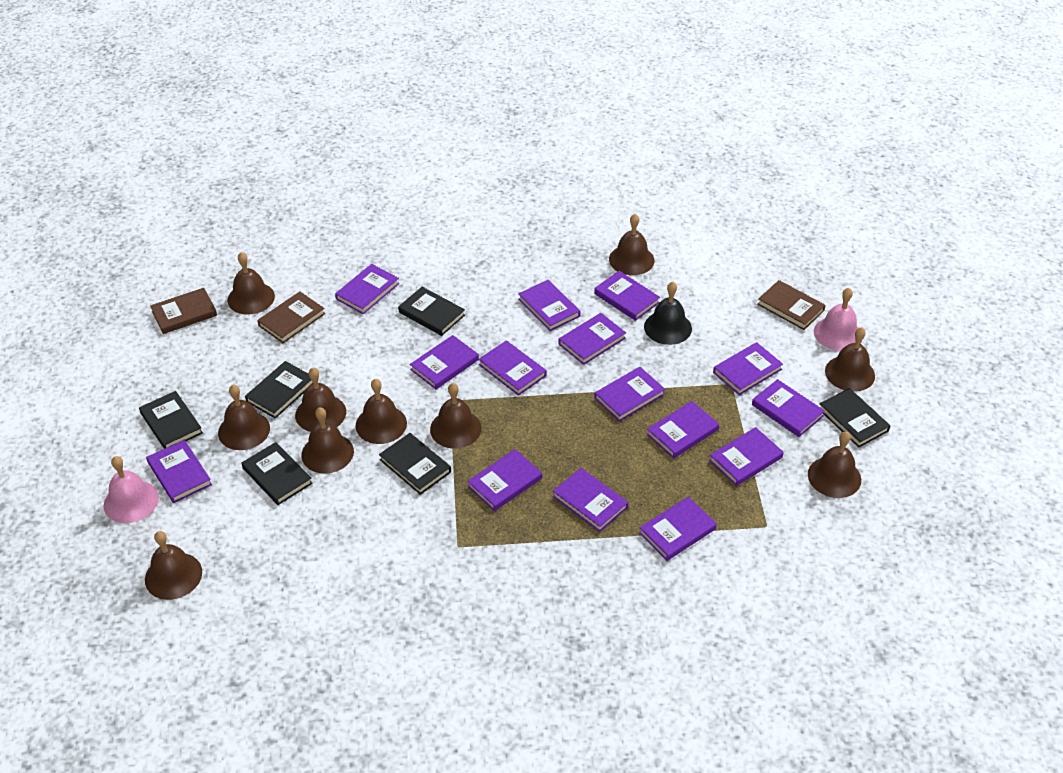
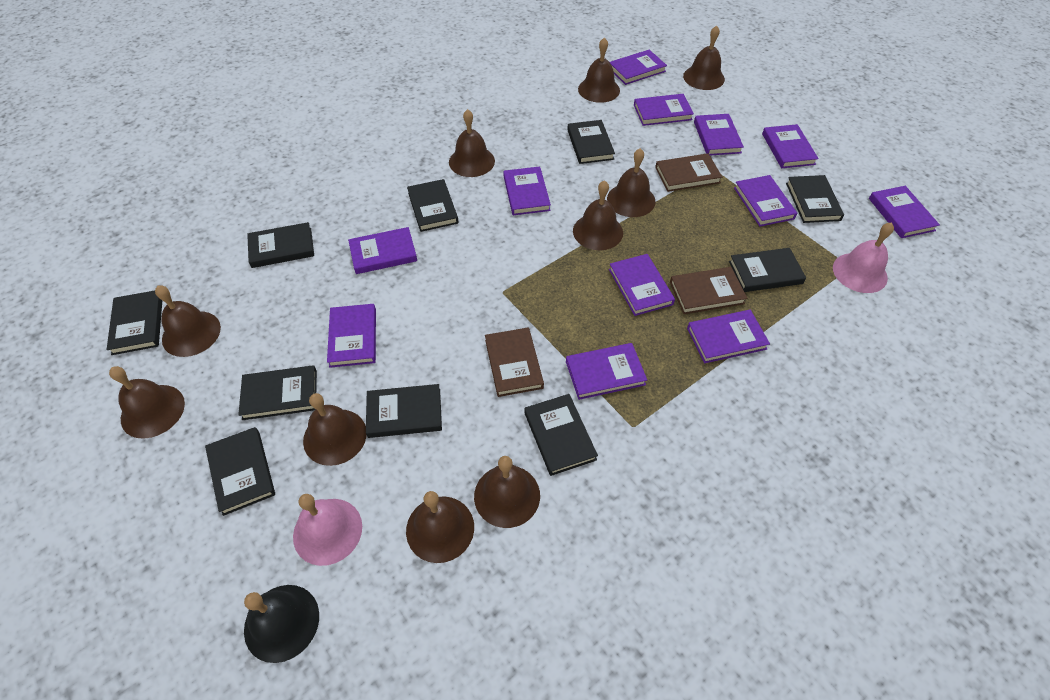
black book: 6 -> 10
purple book: 15 -> 12

